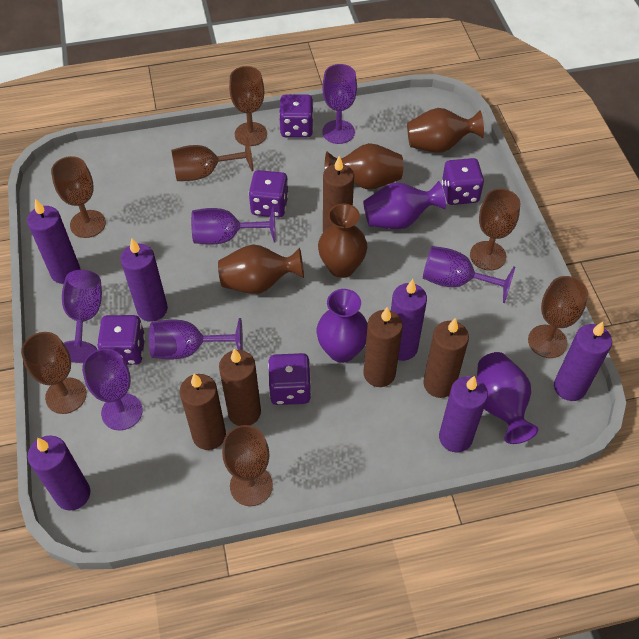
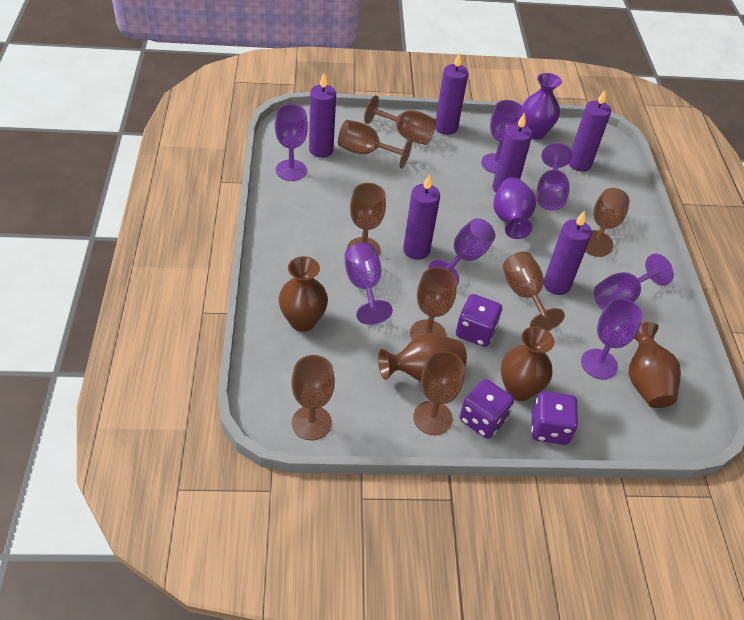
brown candle: 5 -> 0
brown goblet: 7 -> 8
purple dice: 5 -> 3
purple goblet: 6 -> 7
purple vase: 3 -> 2

